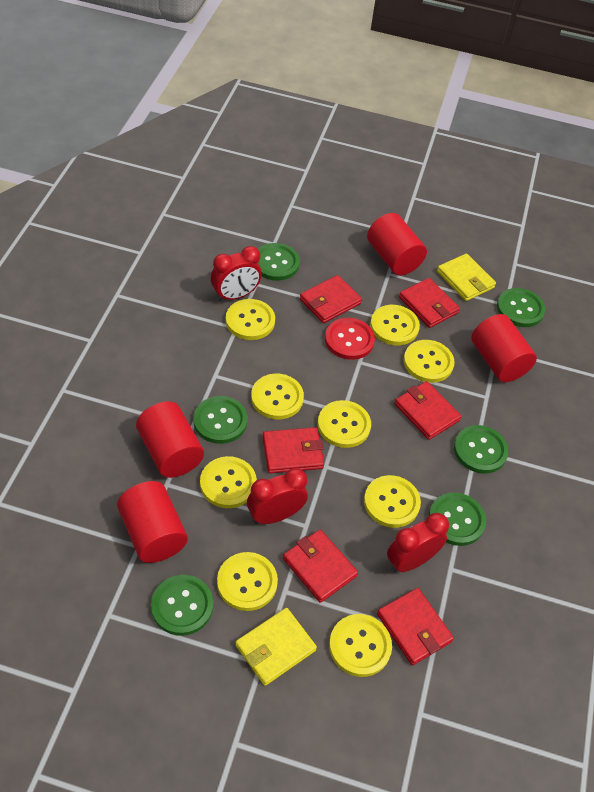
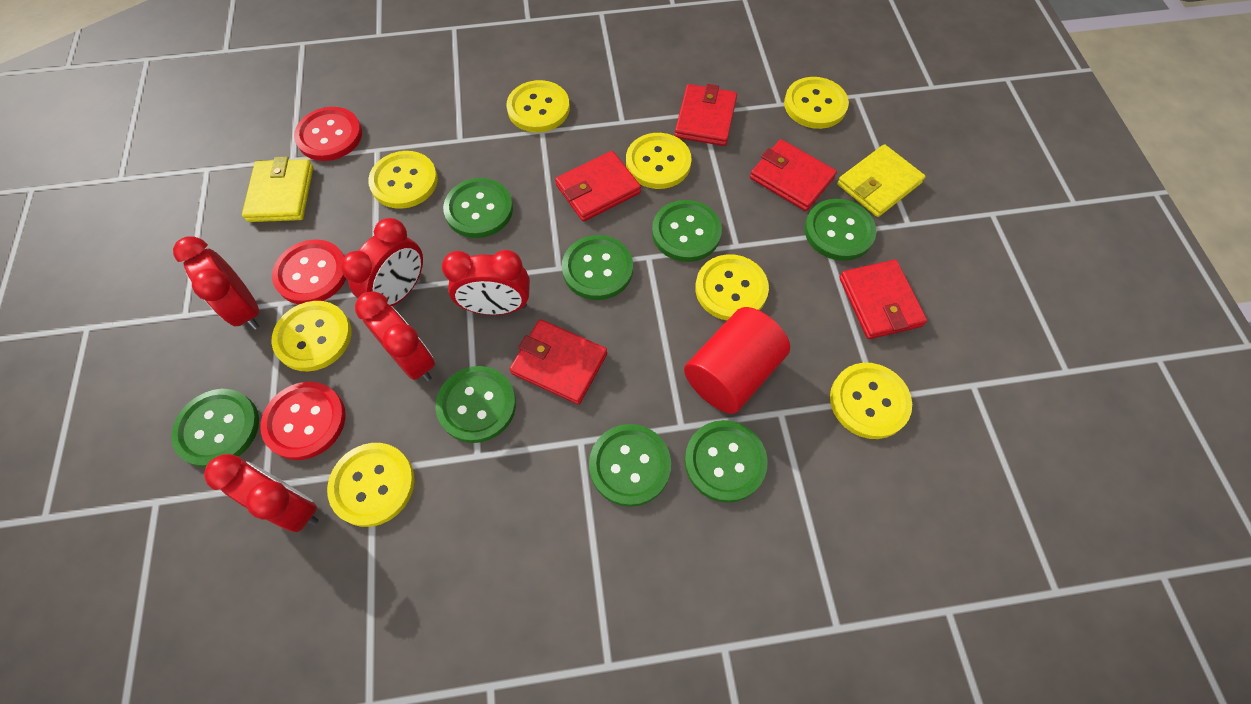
green button: 6 -> 8
red button: 1 -> 3
red clock: 3 -> 5
red cylinder: 4 -> 1
red wallet: 6 -> 5
yellow button: 9 -> 8

